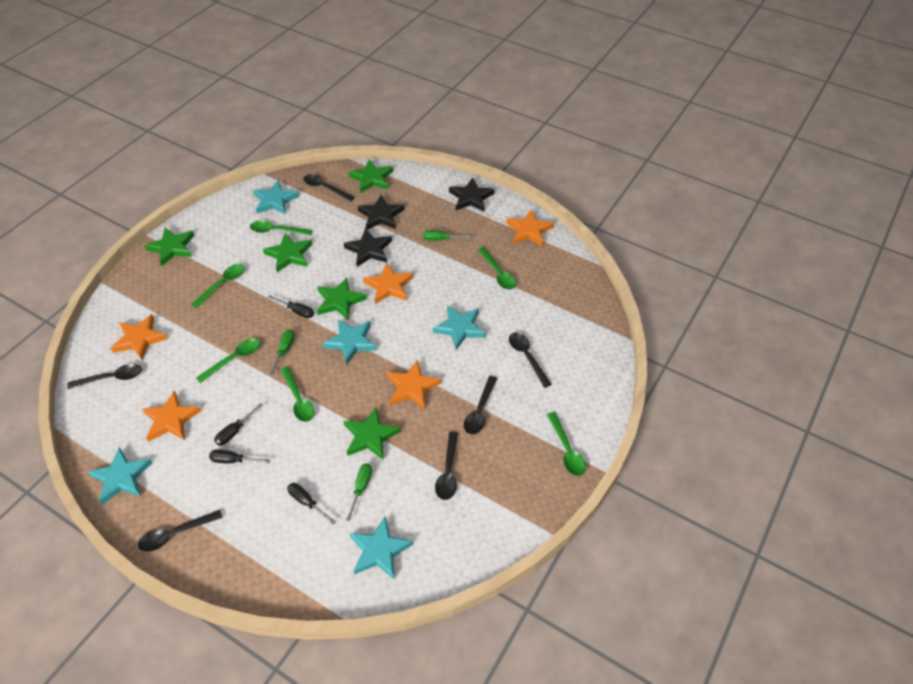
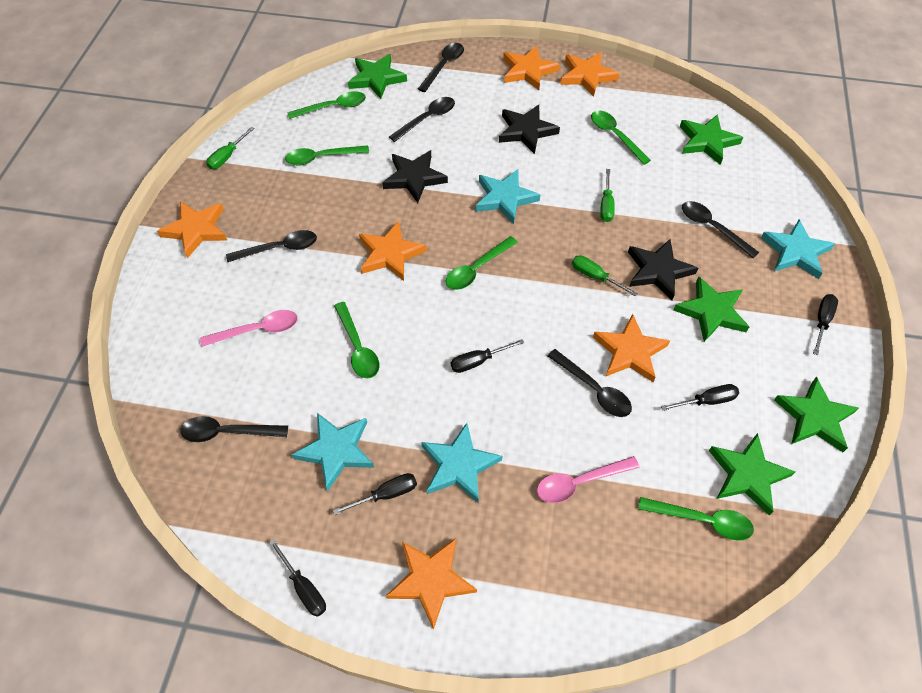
black screwdriver: 4 -> 5
orange star: 5 -> 6
pink spoon: 0 -> 2
turquoise star: 5 -> 4

